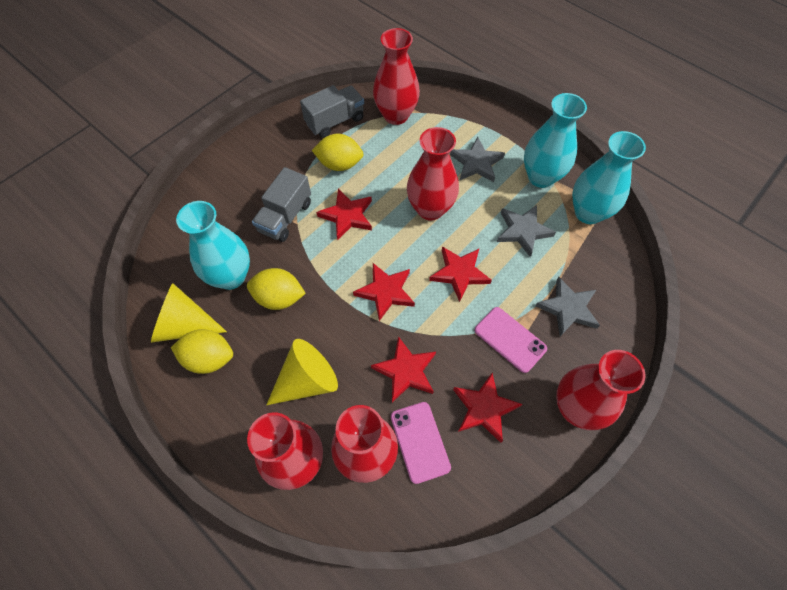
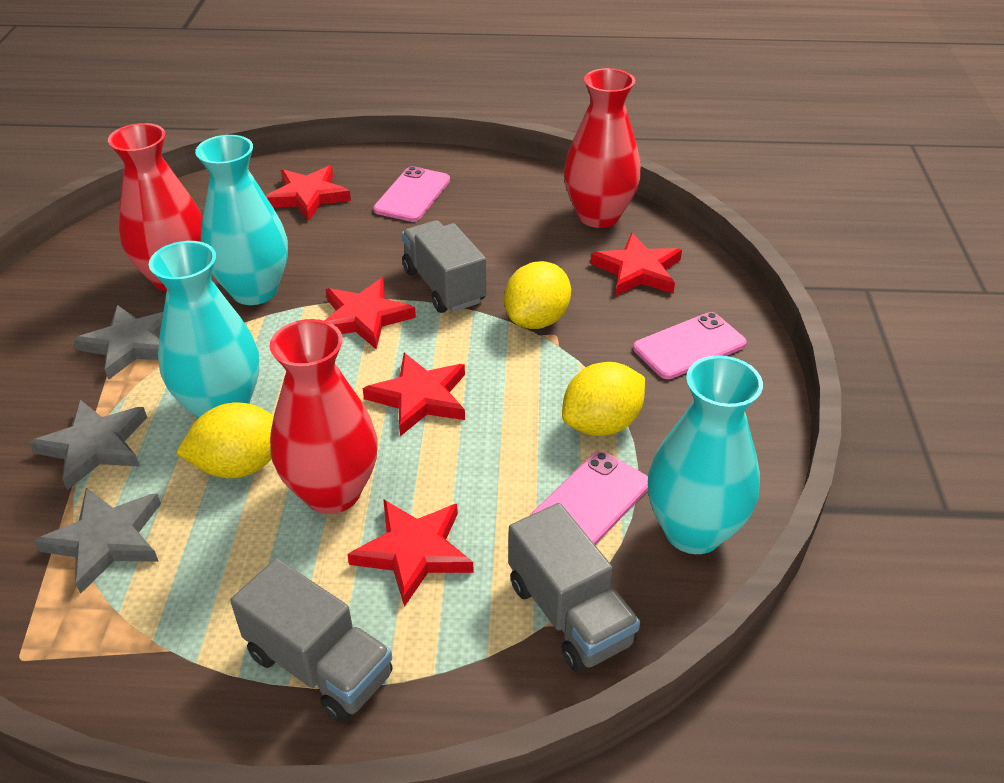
grey truck: 2 -> 3
pink phone: 2 -> 3
red vase: 5 -> 3
yellow cone: 2 -> 0

